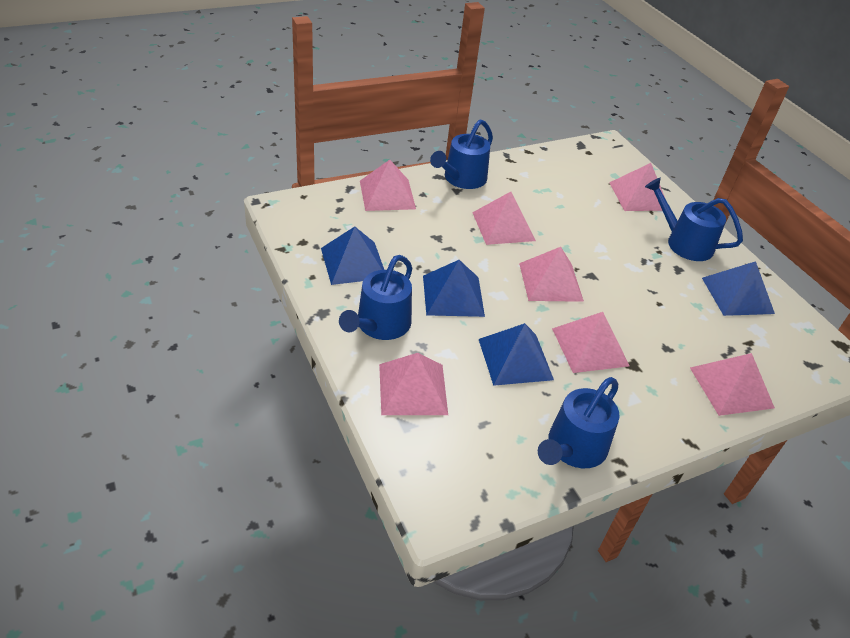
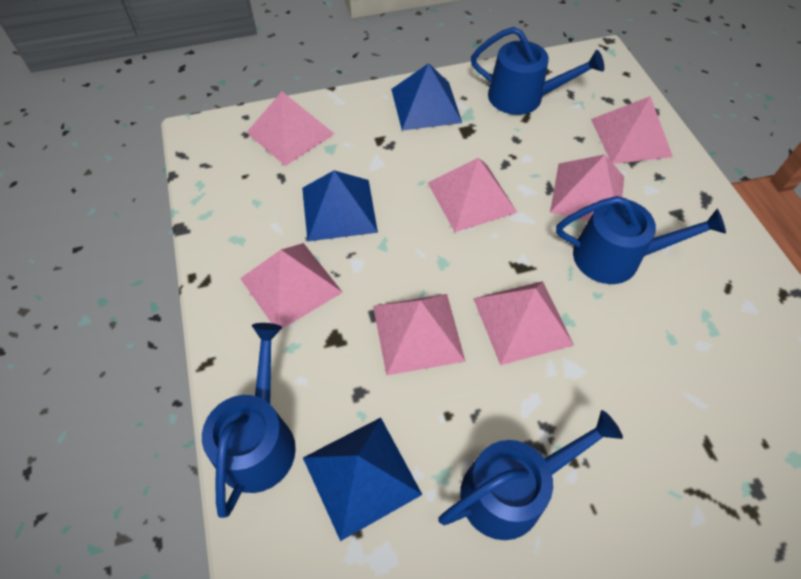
blue pyramid: 4 -> 3

